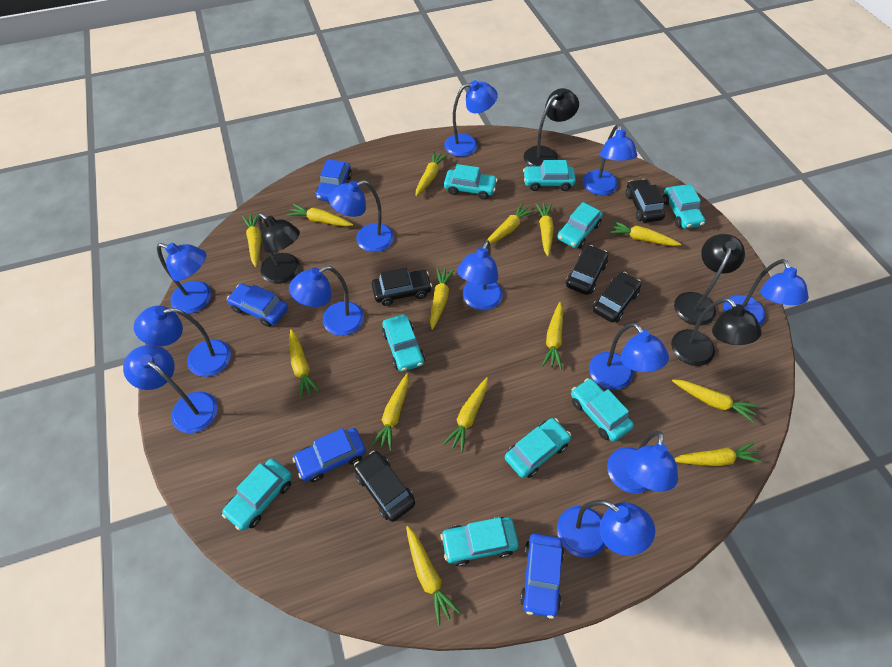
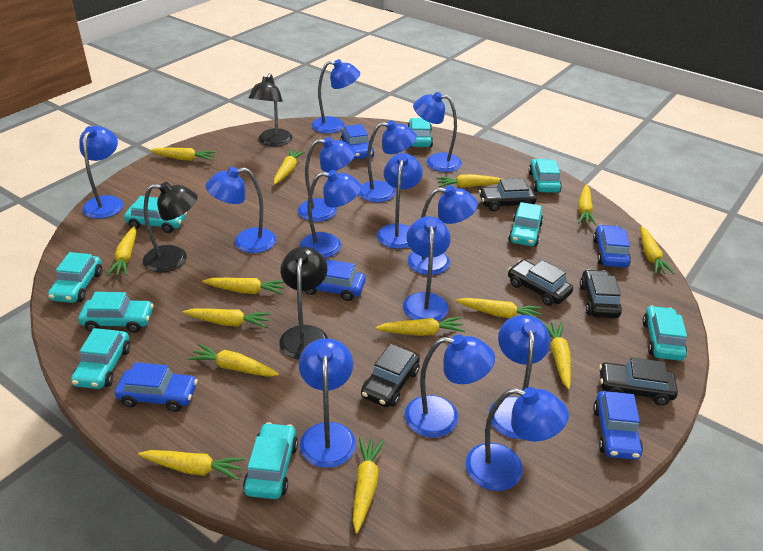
black lamp: 4 -> 3
blue car: 4 -> 5
blue lamp: 12 -> 14

